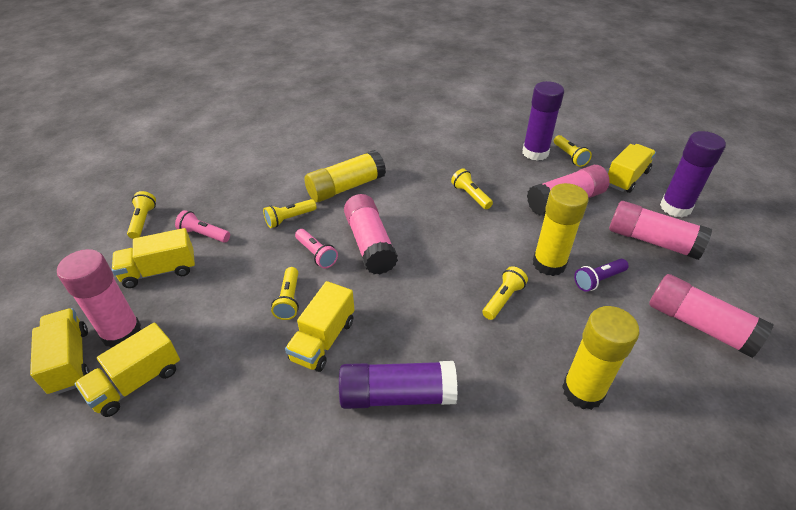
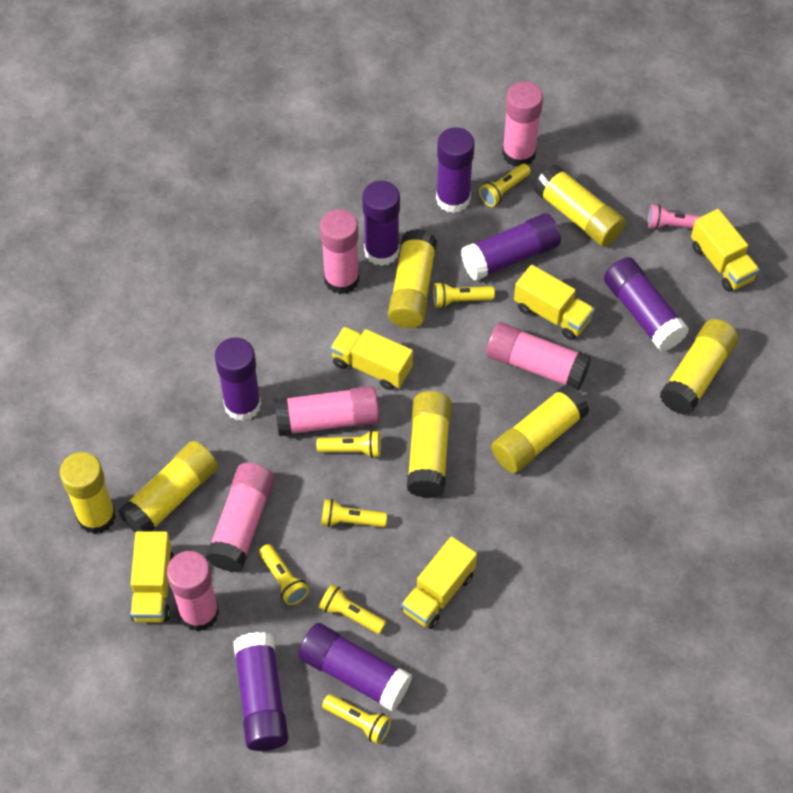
pink flashlight: 2 -> 1
pink glue stick: 5 -> 6
purple flashlight: 1 -> 0
purple glue stick: 3 -> 7
yellow flashlight: 6 -> 7
yellow glue stick: 3 -> 7

